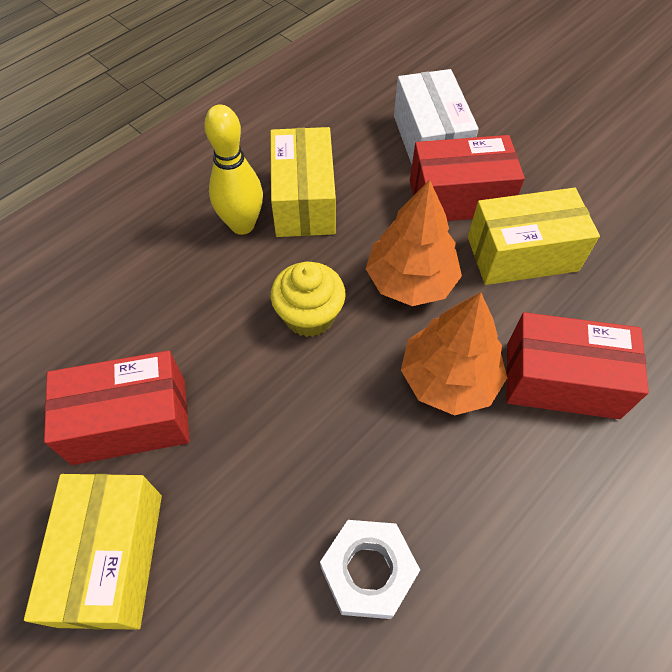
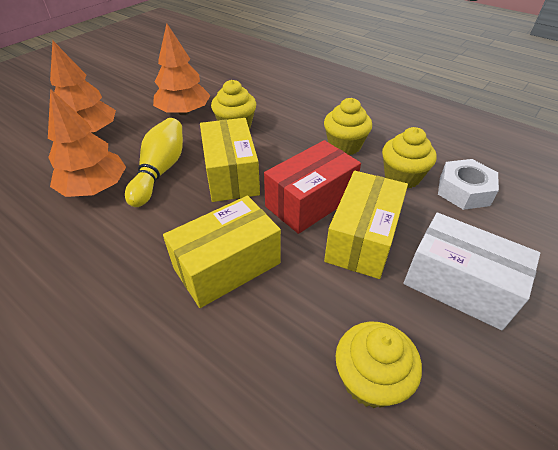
orange tree: 2 -> 3
red box: 3 -> 1
yellow cupcake: 1 -> 4

